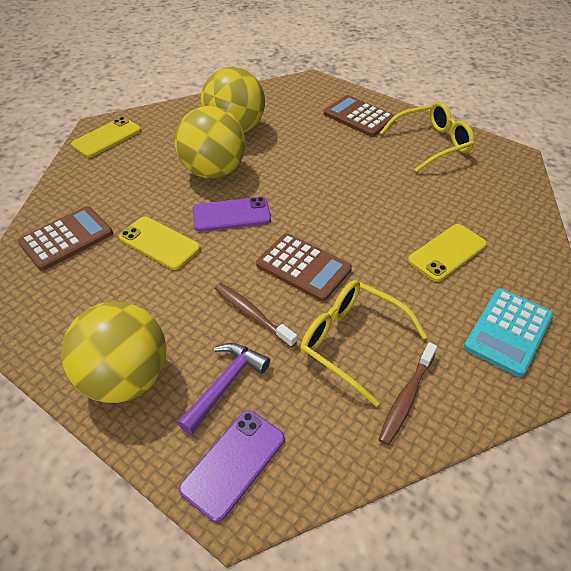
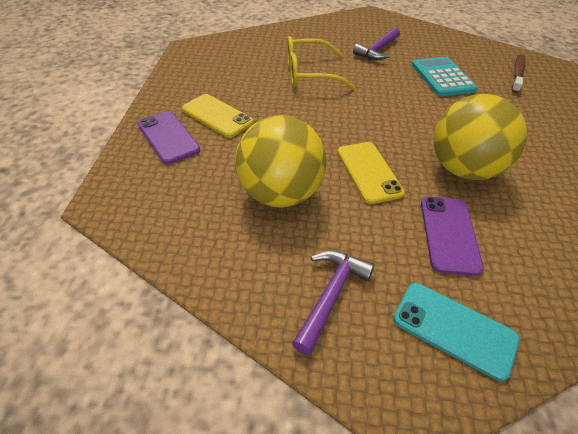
brown calculator: 3 -> 0
brown toothbrush: 2 -> 1
purple hammer: 1 -> 2
turquoise phone: 0 -> 1
yellow ball: 3 -> 2
yellow glasses: 2 -> 1
yellow phone: 3 -> 2

